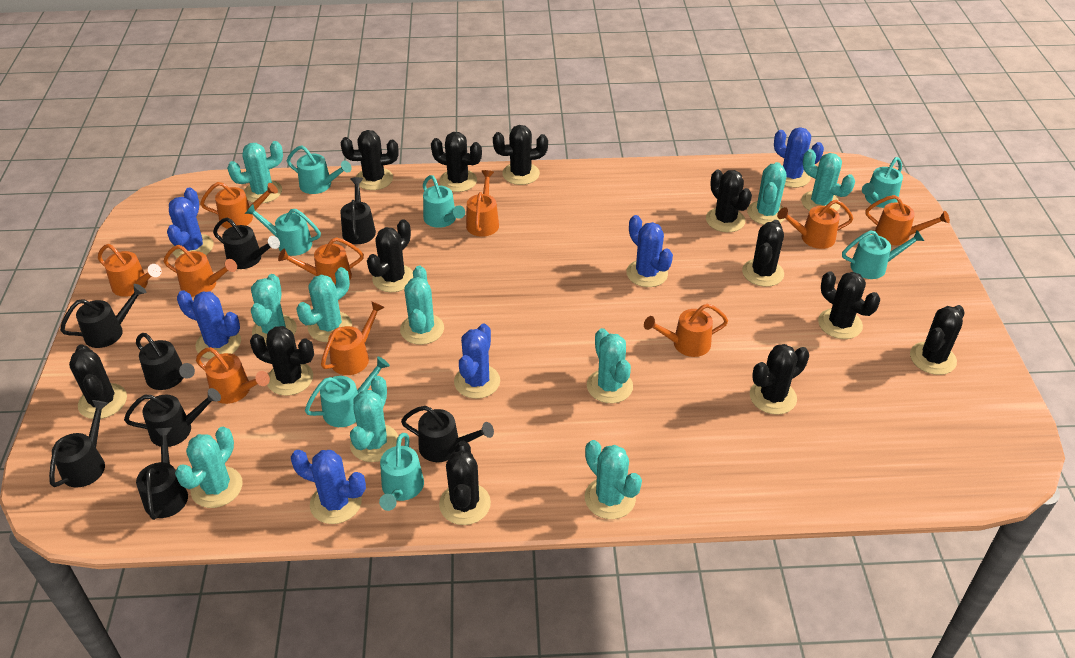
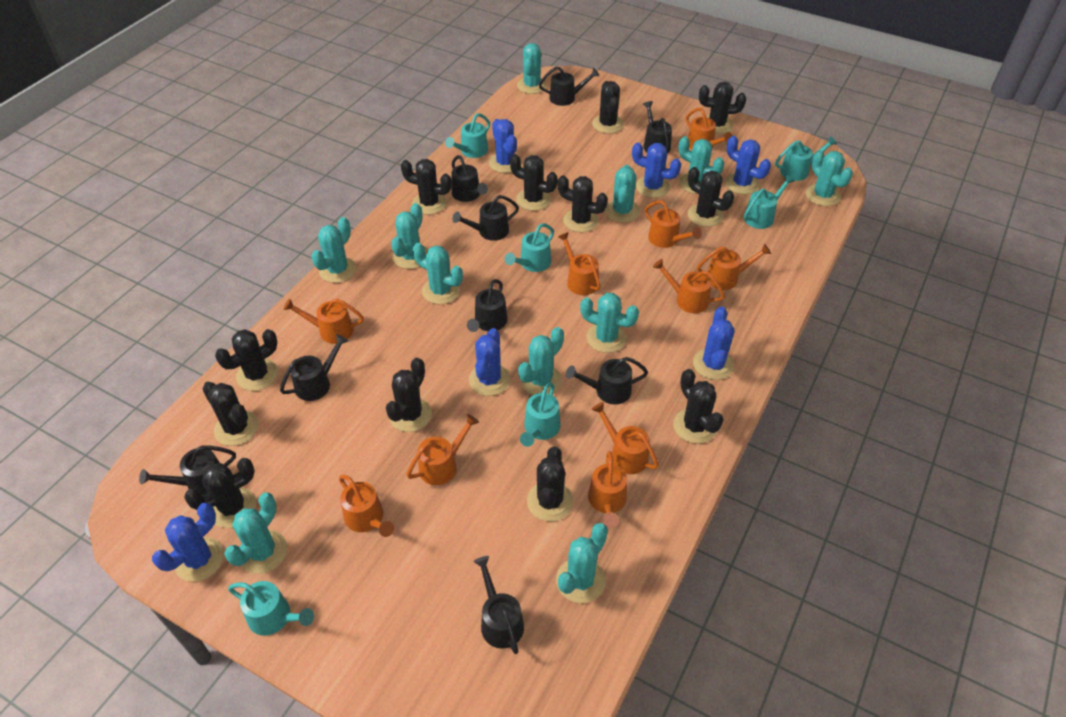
black watering can: 8 -> 9
turquoise cactus: 10 -> 11
turquoise watering can: 7 -> 6

